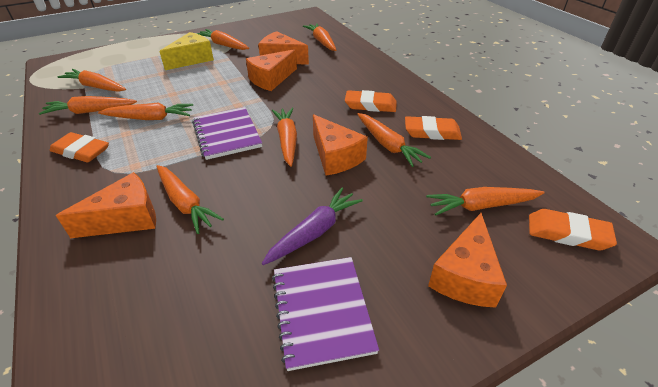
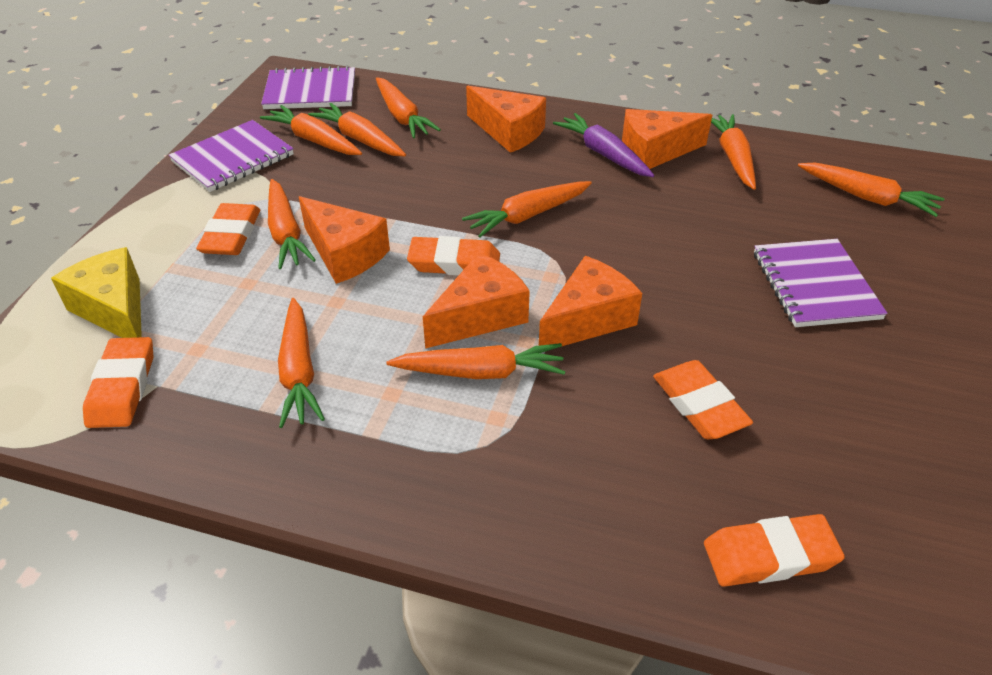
orange eraser: 4 -> 5
purple notebook: 2 -> 3

